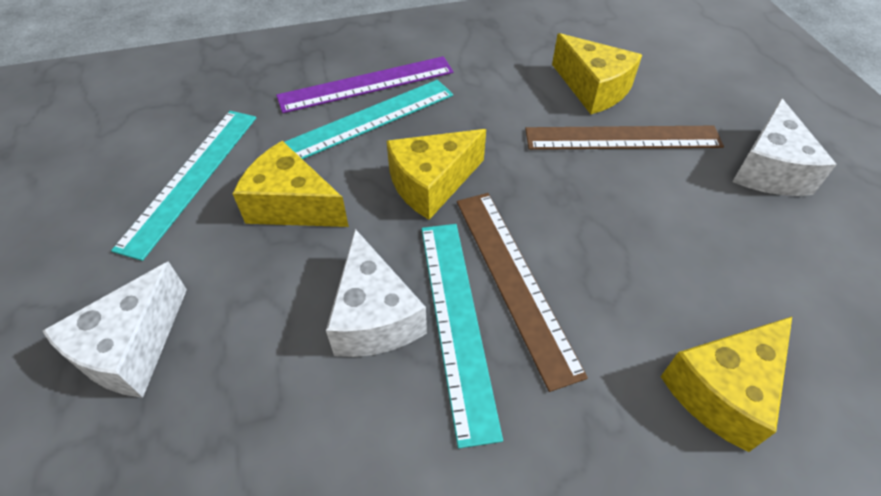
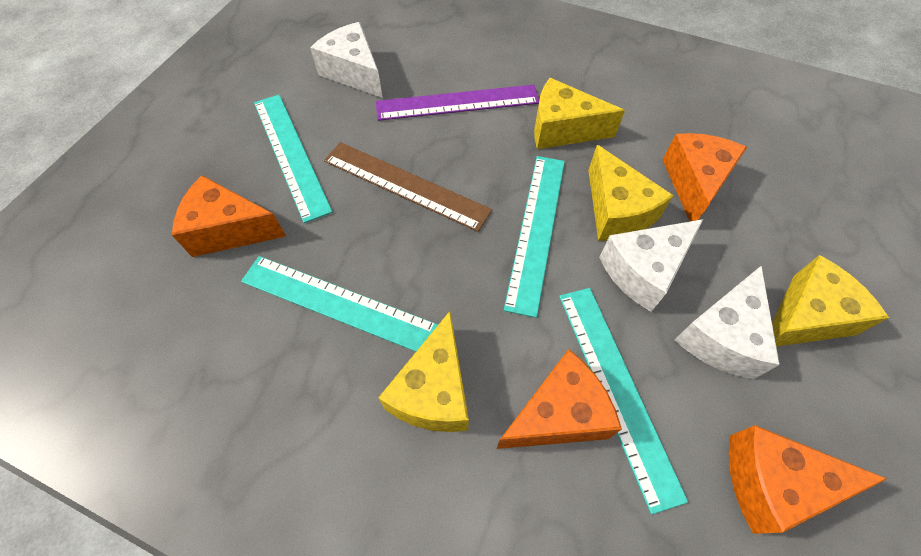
brown ruler: 2 -> 1
orange cheese: 0 -> 4
turquoise ruler: 3 -> 4

